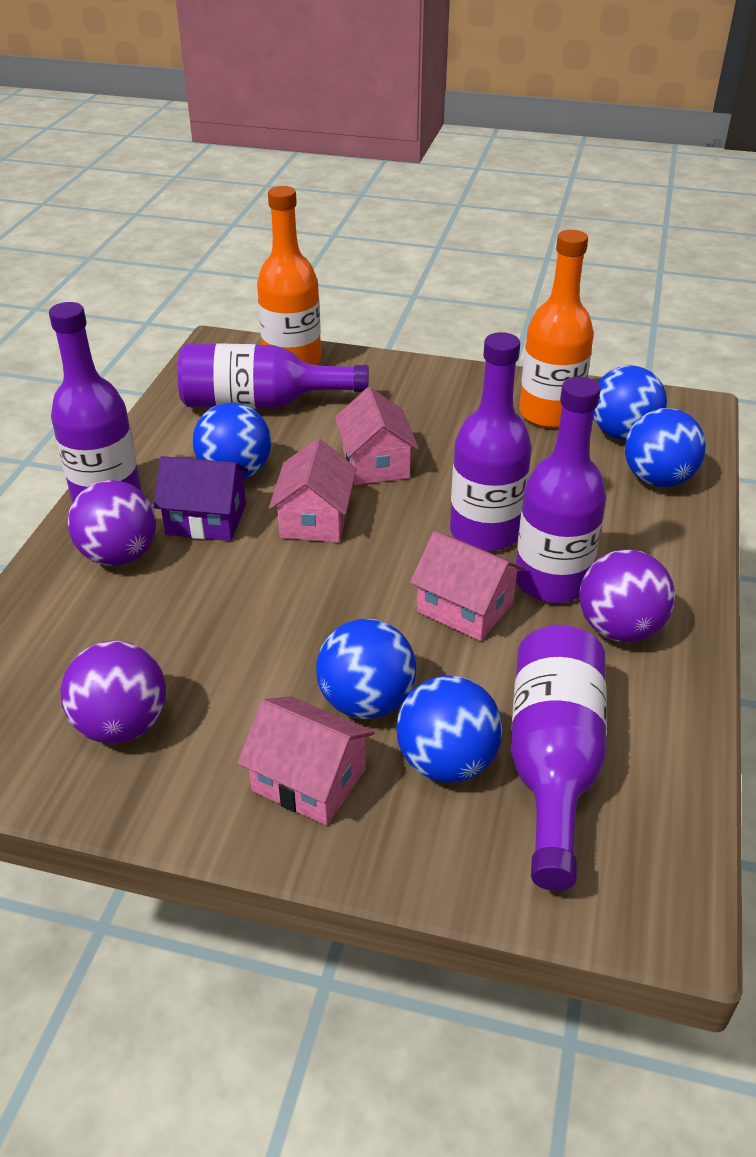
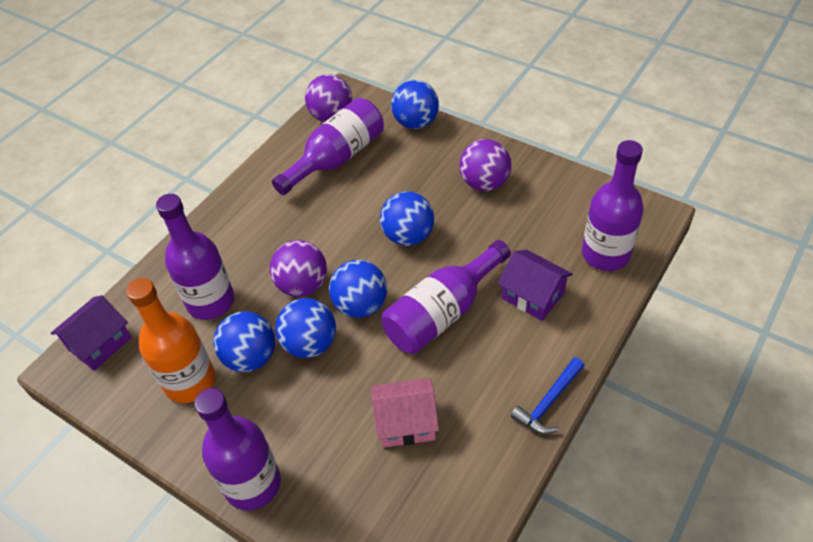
blue hammer: 0 -> 1
orange bottle: 2 -> 1
pink house: 4 -> 1
purple house: 1 -> 2

